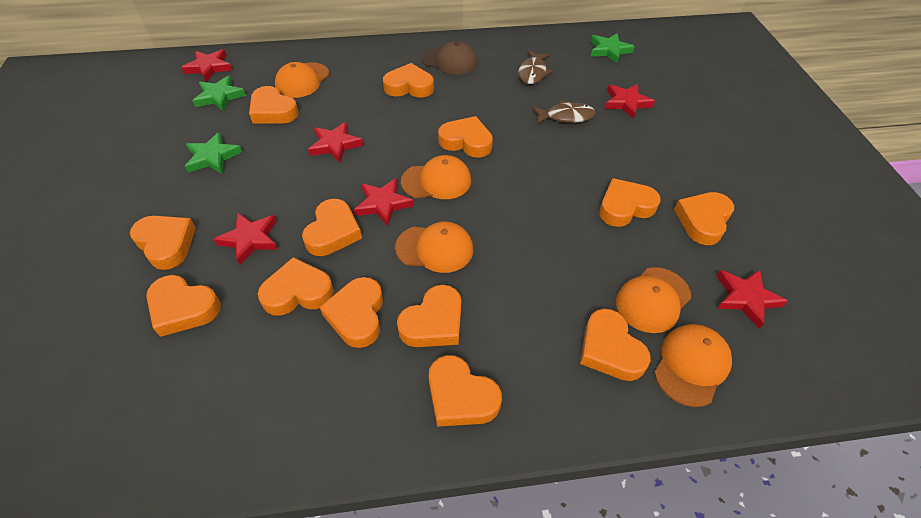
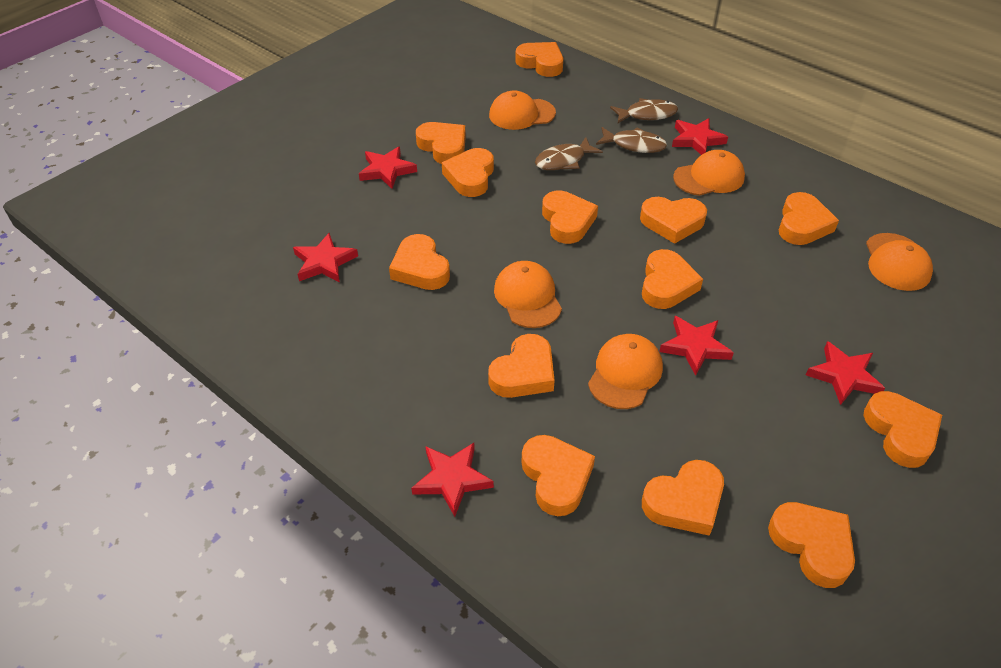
brown cap: 1 -> 0
brown fish: 2 -> 3
green star: 3 -> 0

